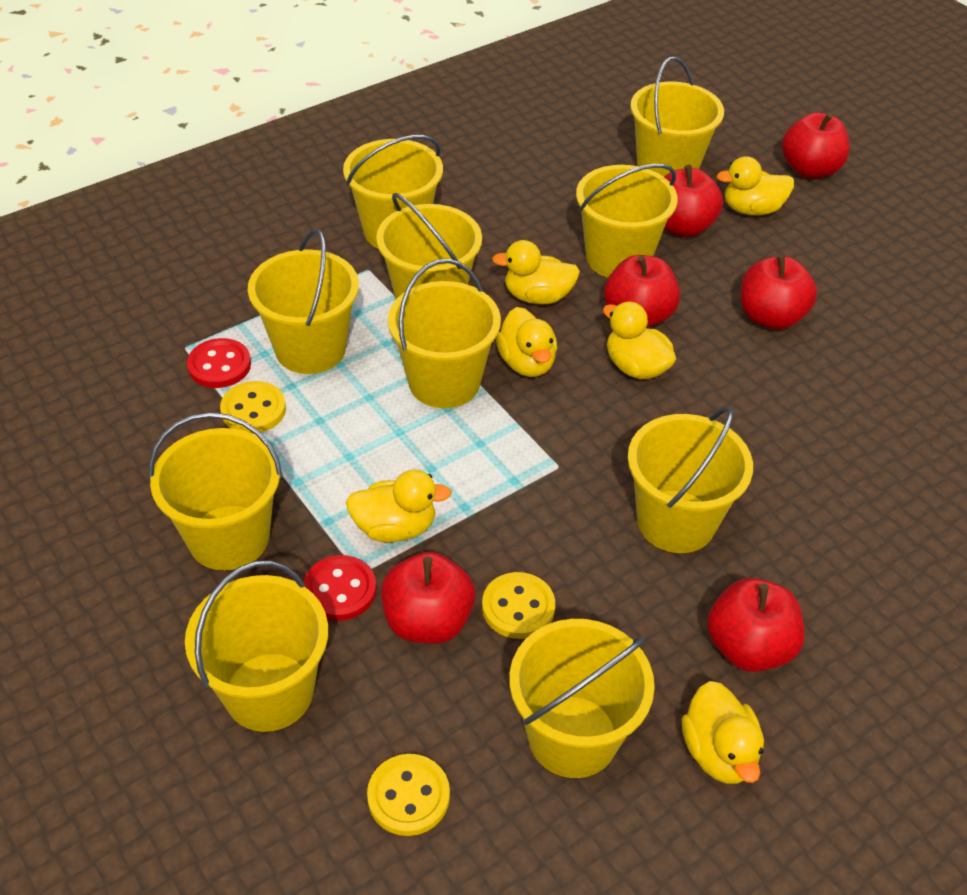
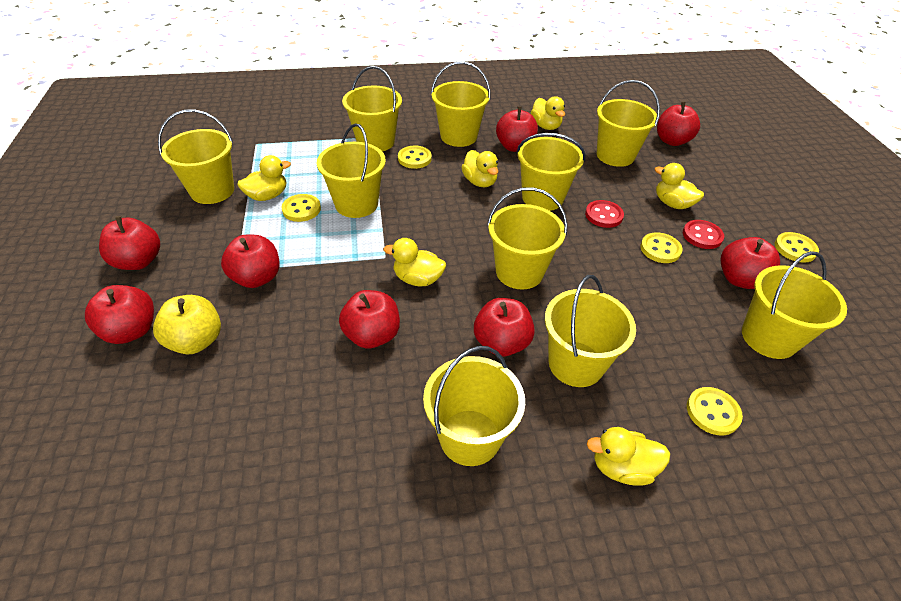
red apple: 6 -> 8
yellow apple: 0 -> 1
yellow button: 3 -> 5

